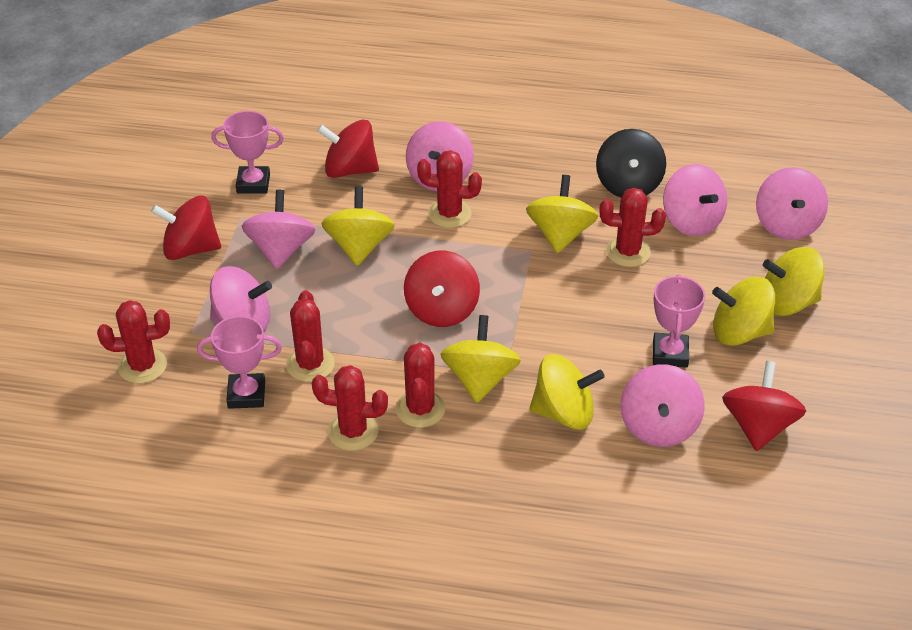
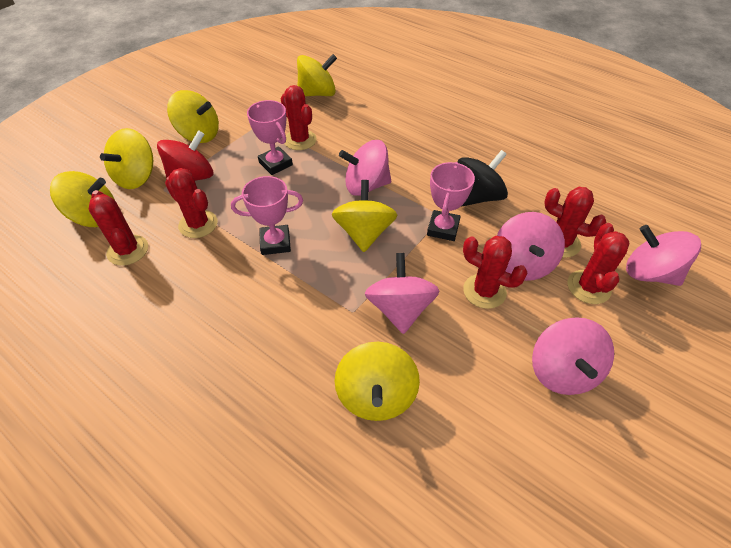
pink spinning top: 6 -> 5
red spinning top: 4 -> 1

